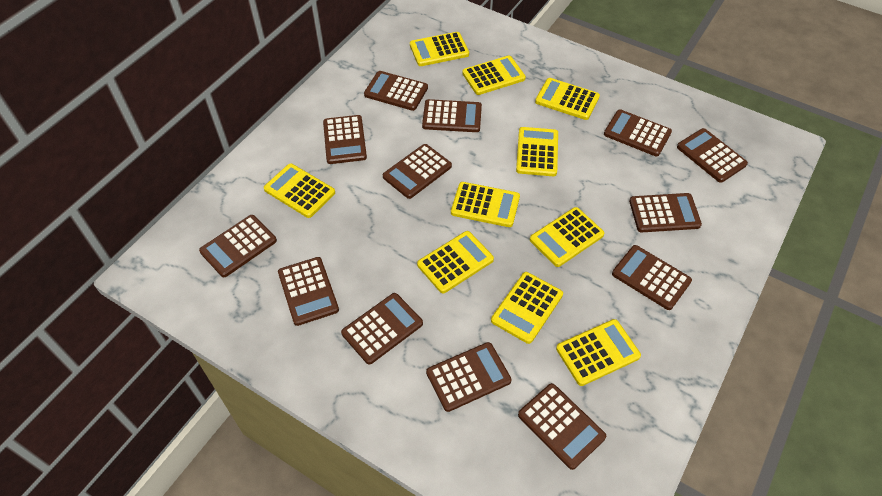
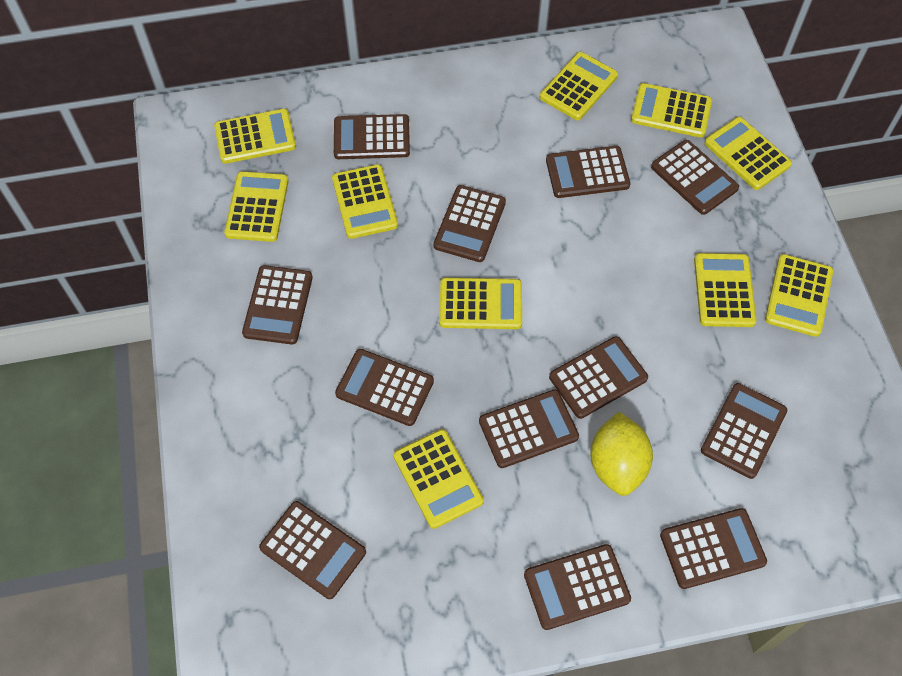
brown calculator: 13 -> 12
yellow lemon: 0 -> 1

